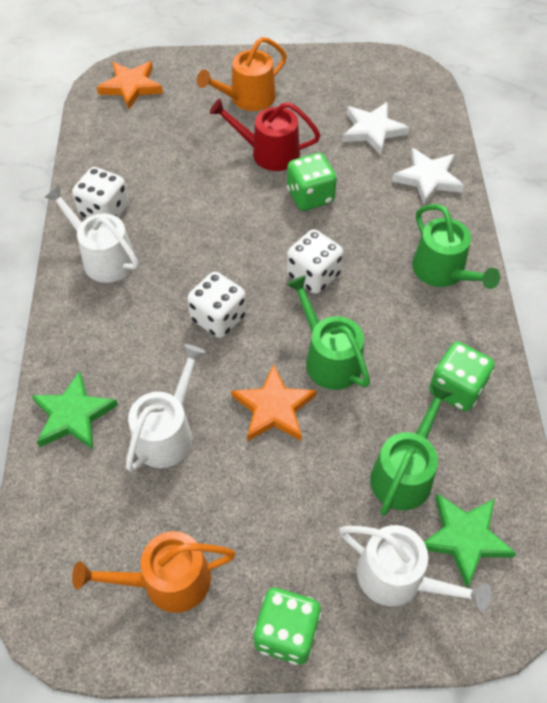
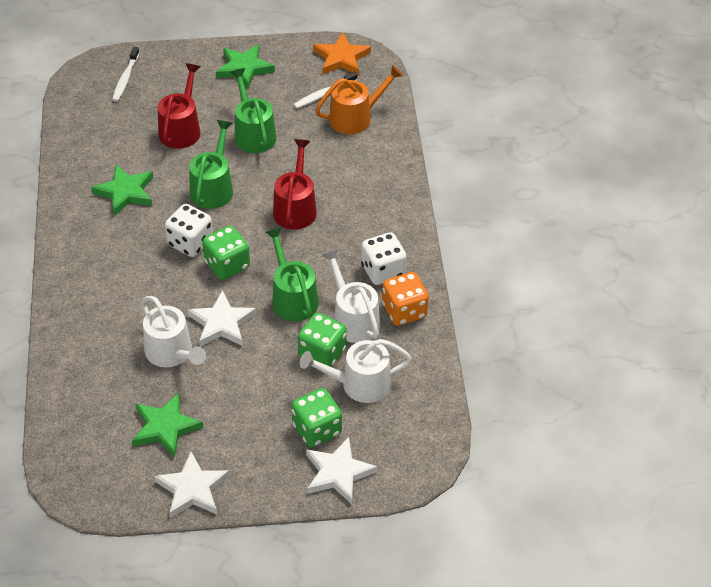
green star: 2 -> 3
orange dice: 0 -> 1
orange star: 2 -> 1
orange watering can: 2 -> 1
red watering can: 1 -> 2
white dice: 3 -> 2
white star: 2 -> 3
white toothbrush: 0 -> 2

